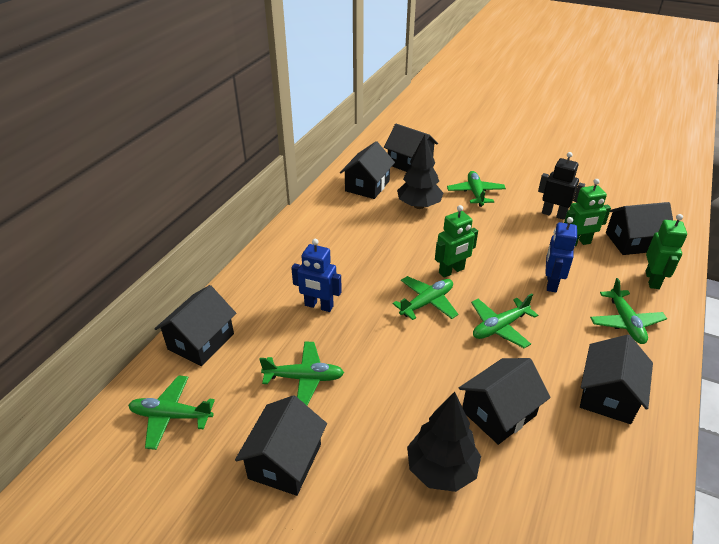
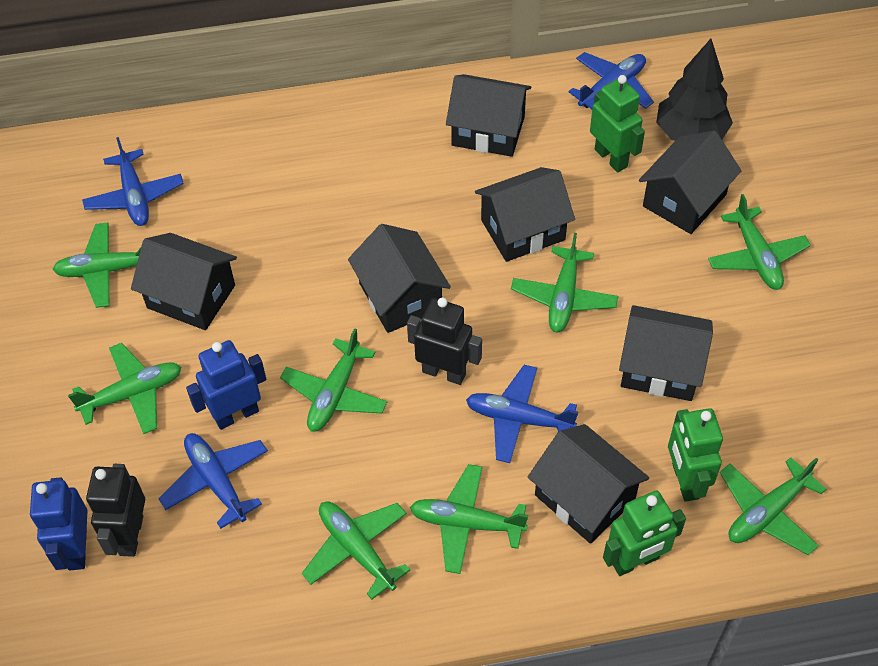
black robot: 1 -> 2
black tree: 2 -> 1
blue plane: 0 -> 4
green plane: 6 -> 8

